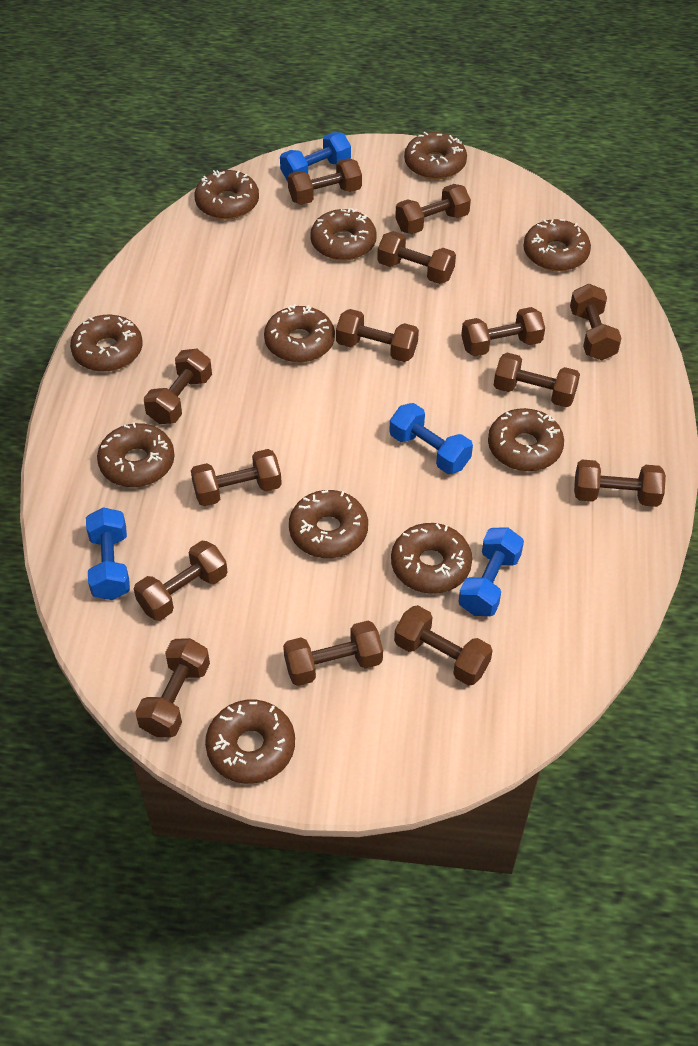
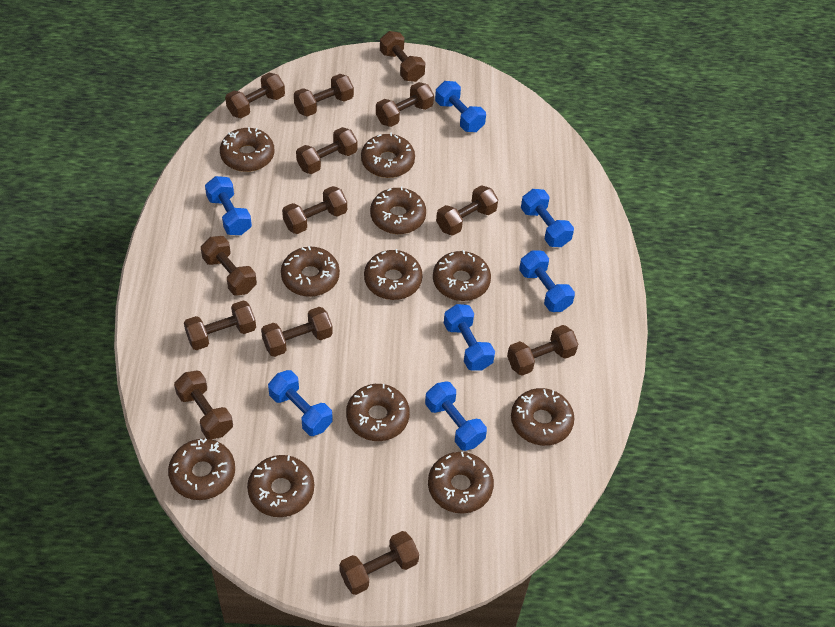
blue dumbbell: 4 -> 7
brown dumbbell: 14 -> 13

